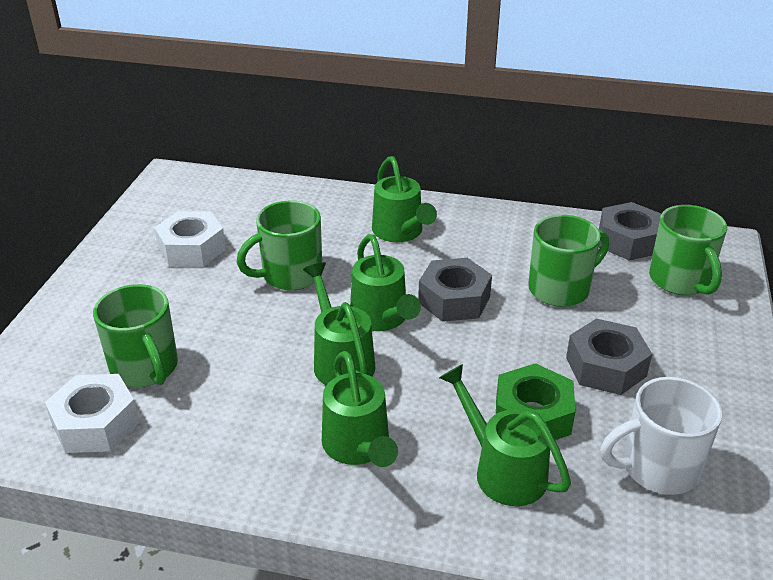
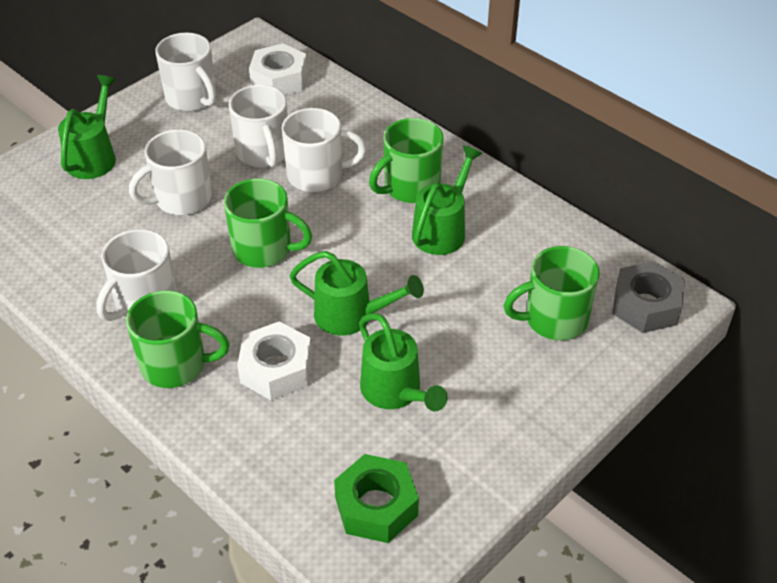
green watering can: 5 -> 4
grey nut: 3 -> 1
white mug: 1 -> 5

